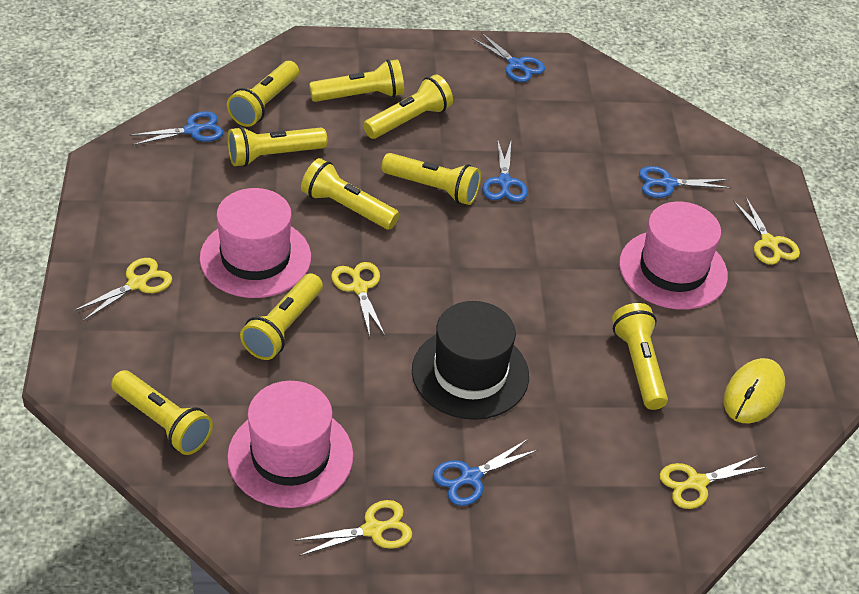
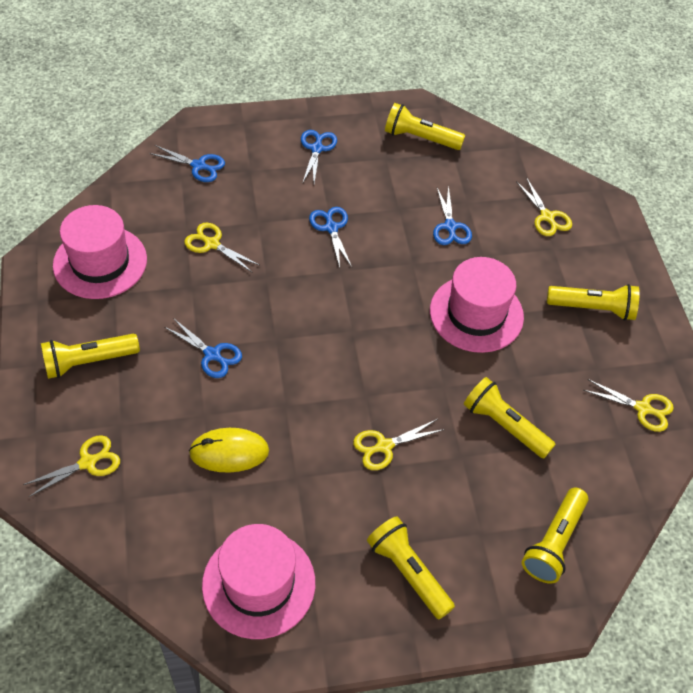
black hat: 1 -> 0
yellow flashlight: 9 -> 6

